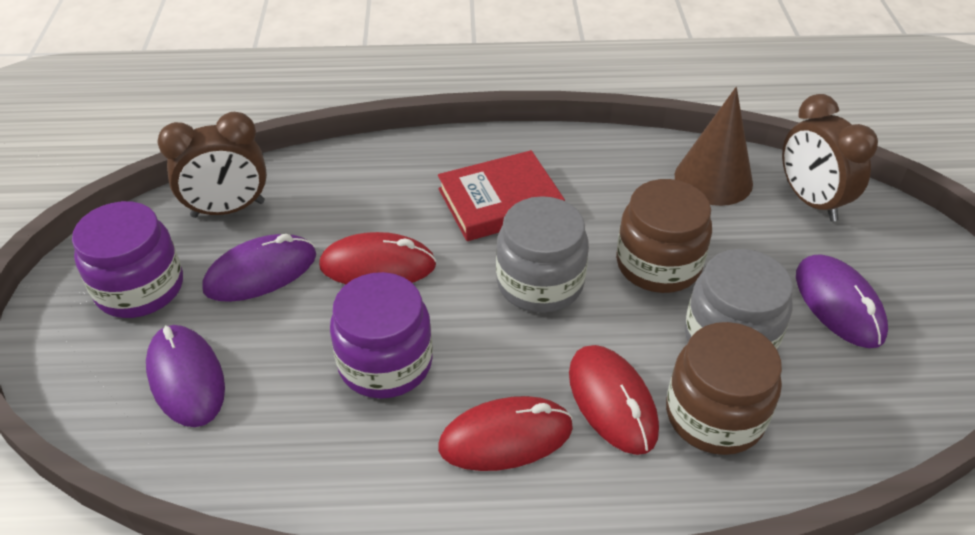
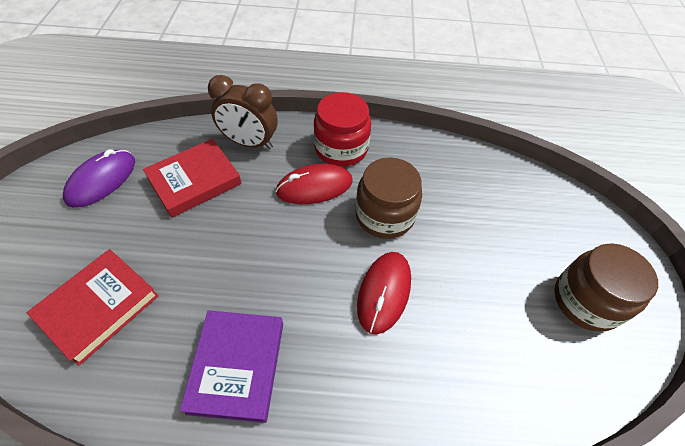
brown clock: 2 -> 1
brown cone: 1 -> 0
grey jar: 2 -> 0
purple book: 0 -> 1
purple jar: 2 -> 0
purple mouse: 3 -> 1
red book: 1 -> 2
red jar: 0 -> 1
red mouse: 3 -> 2

